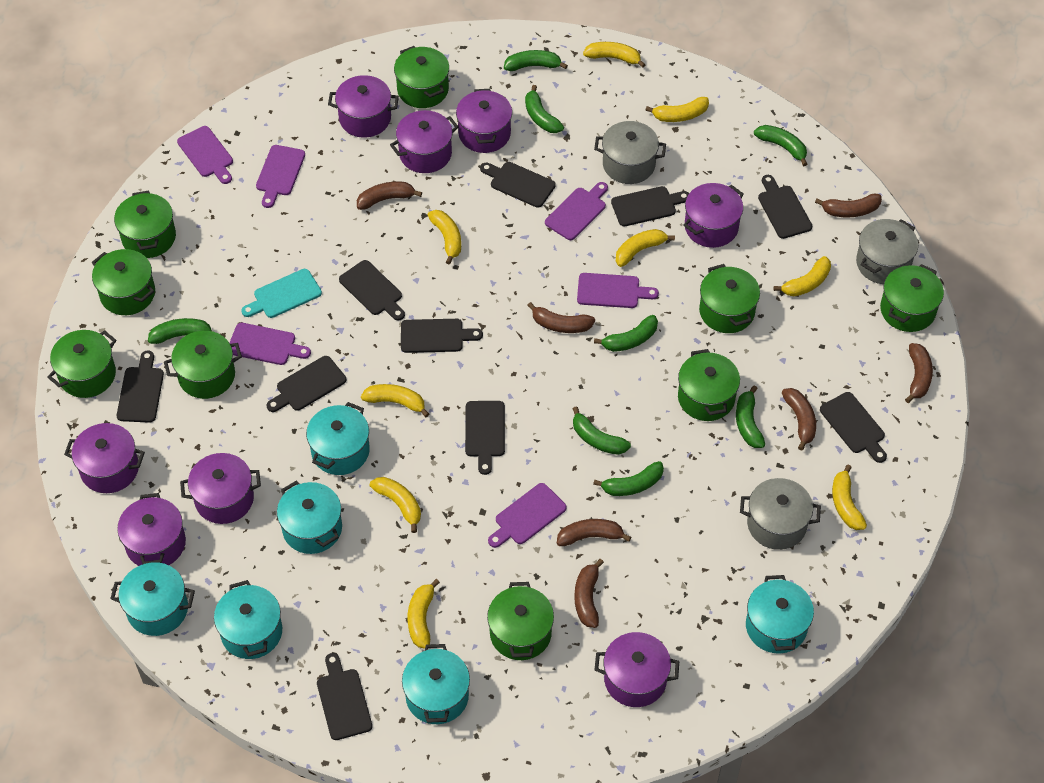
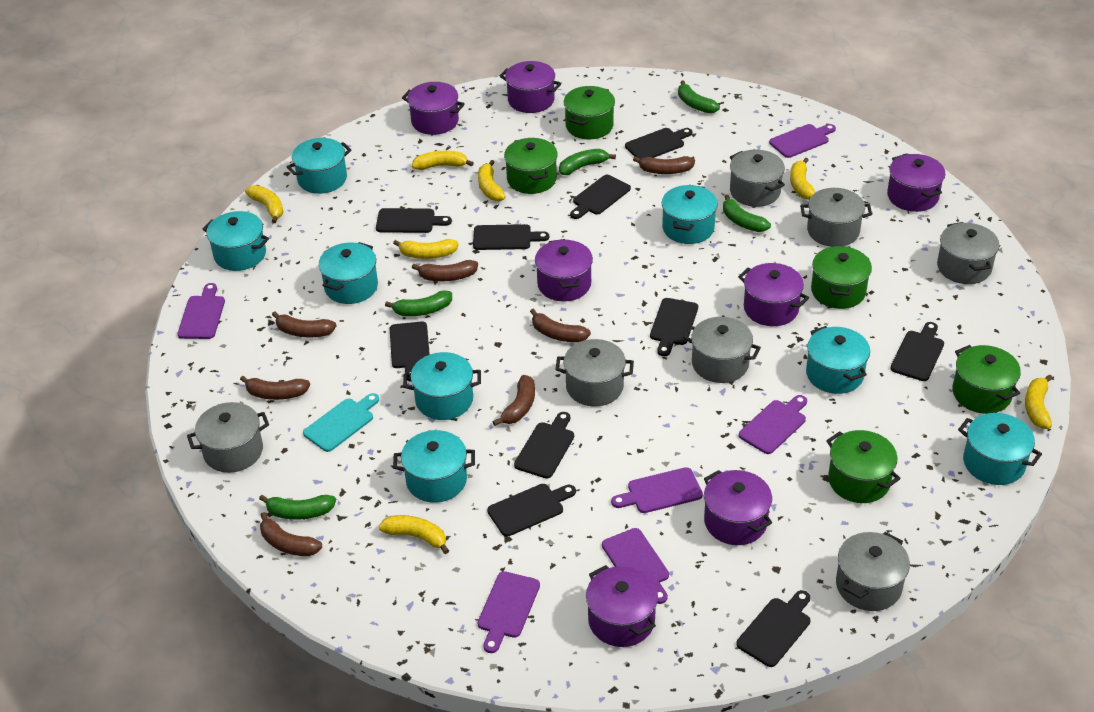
green banana: 8 -> 5
green pot: 9 -> 5
grey pot: 3 -> 7
purple pot: 8 -> 7
turquoise pot: 6 -> 8
yellow banana: 9 -> 7

